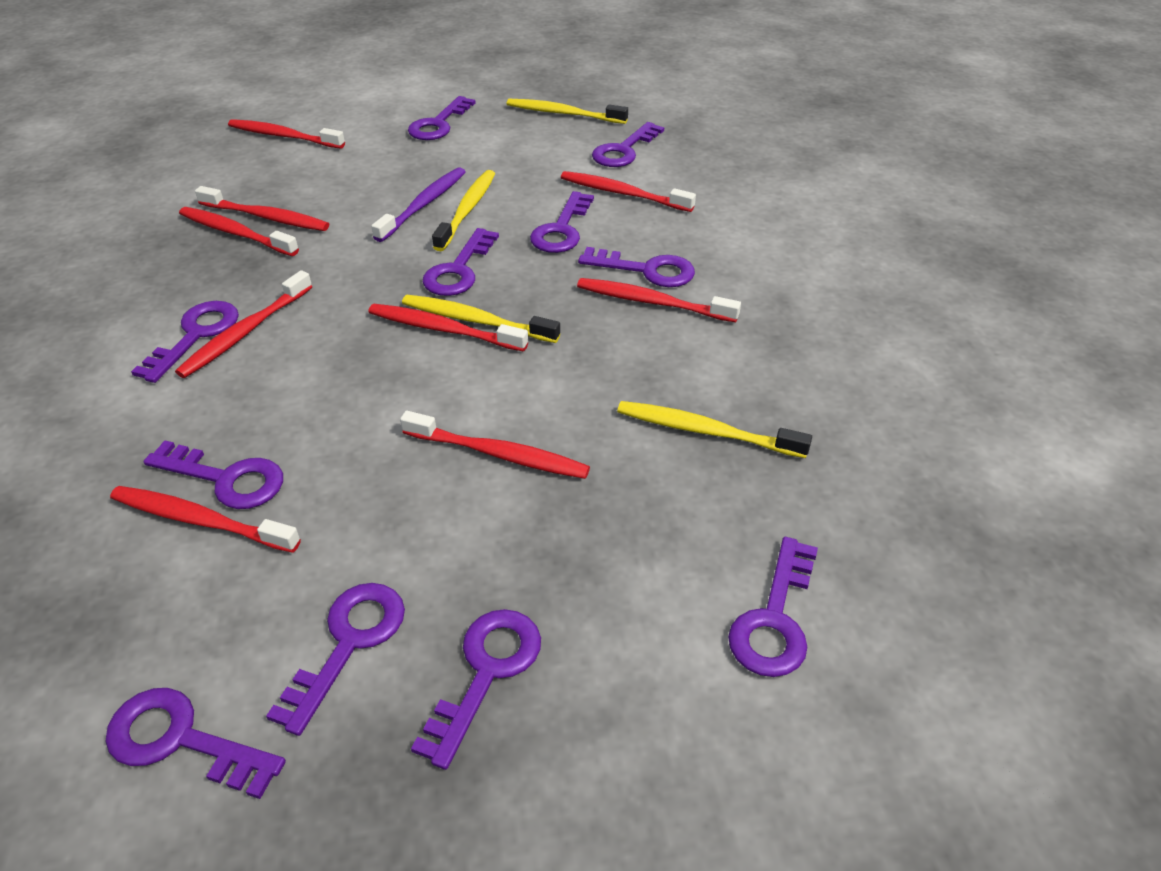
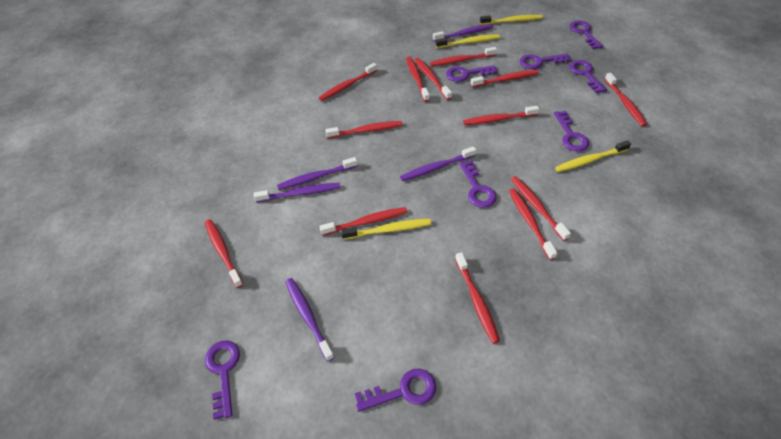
purple key: 11 -> 8
purple toothbrush: 1 -> 5
red toothbrush: 9 -> 13

